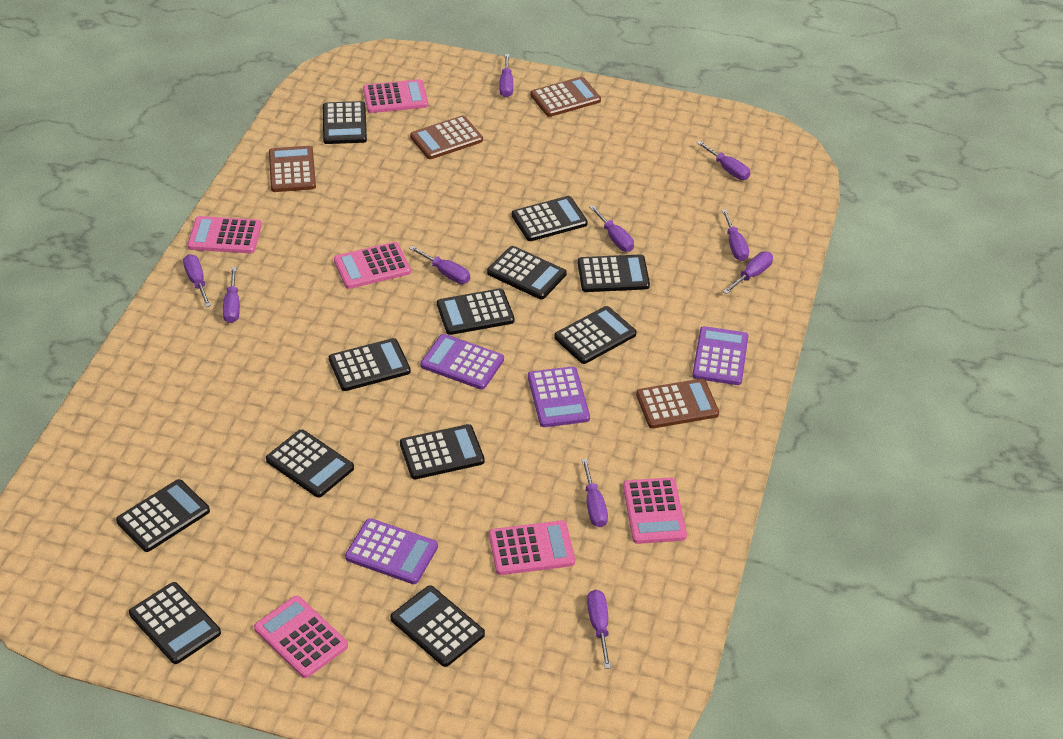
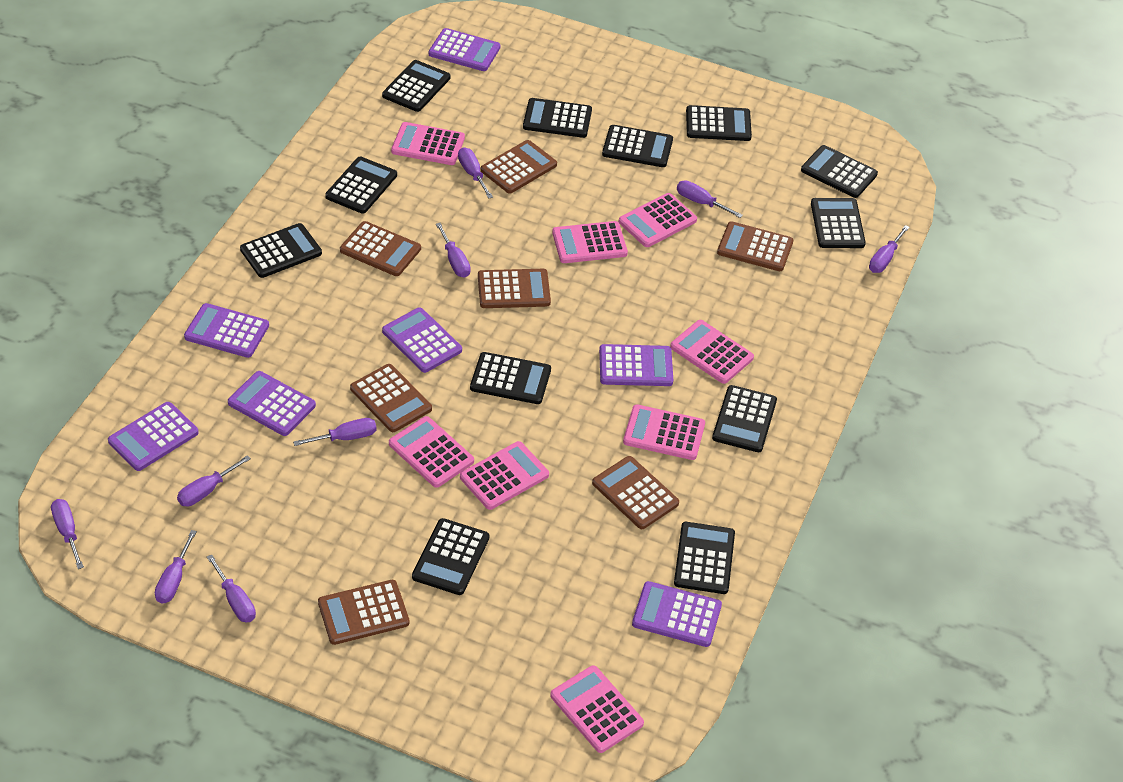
brown calculator: 4 -> 7
pink calculator: 6 -> 8
purple calculator: 4 -> 7
purple screwdriver: 10 -> 9

